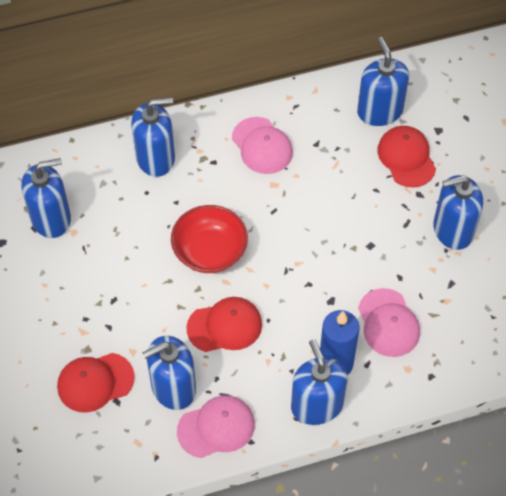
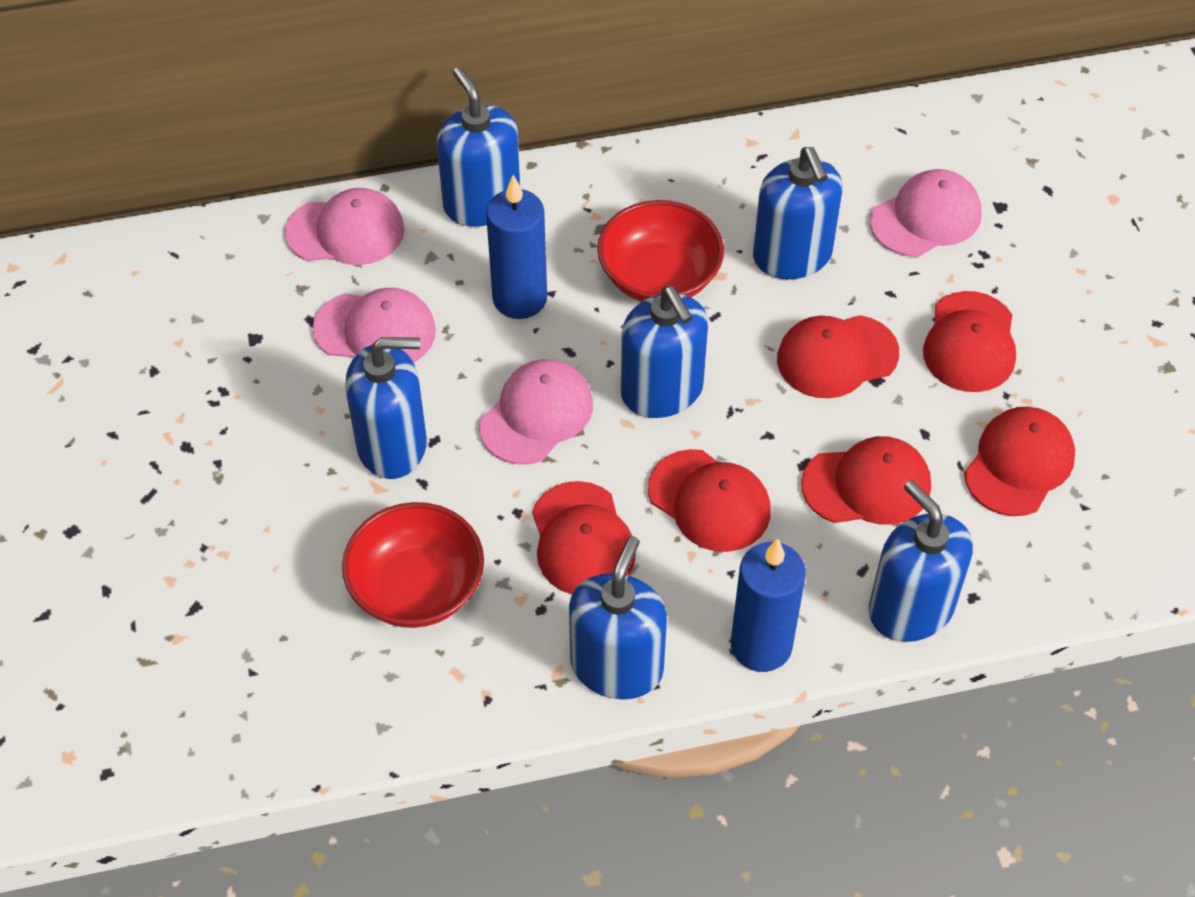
blue candle: 1 -> 2
pink cap: 3 -> 4
red bowl: 1 -> 2
red cap: 3 -> 6

